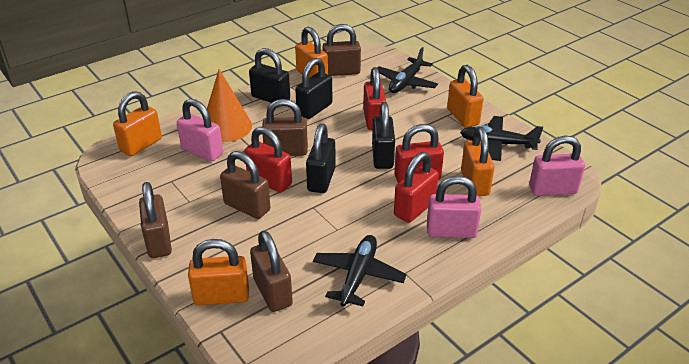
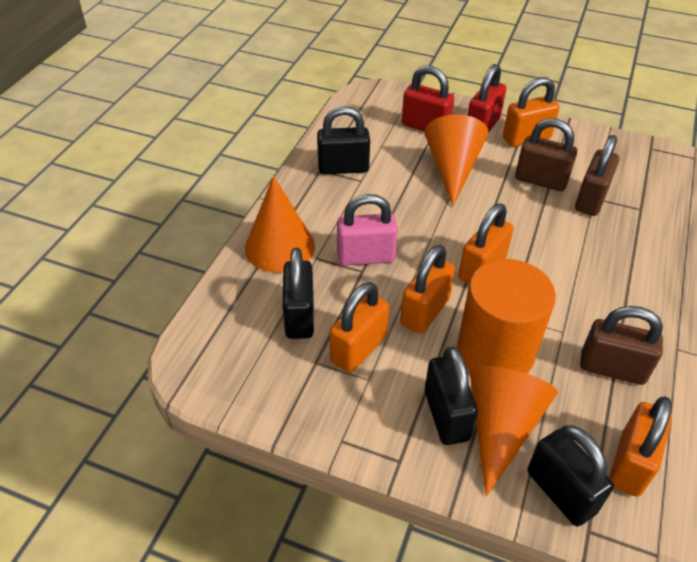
black plane: 3 -> 0
brown padlock: 5 -> 3
orange cone: 1 -> 3
orange cylinder: 0 -> 1
pink padlock: 3 -> 1
red padlock: 4 -> 2

